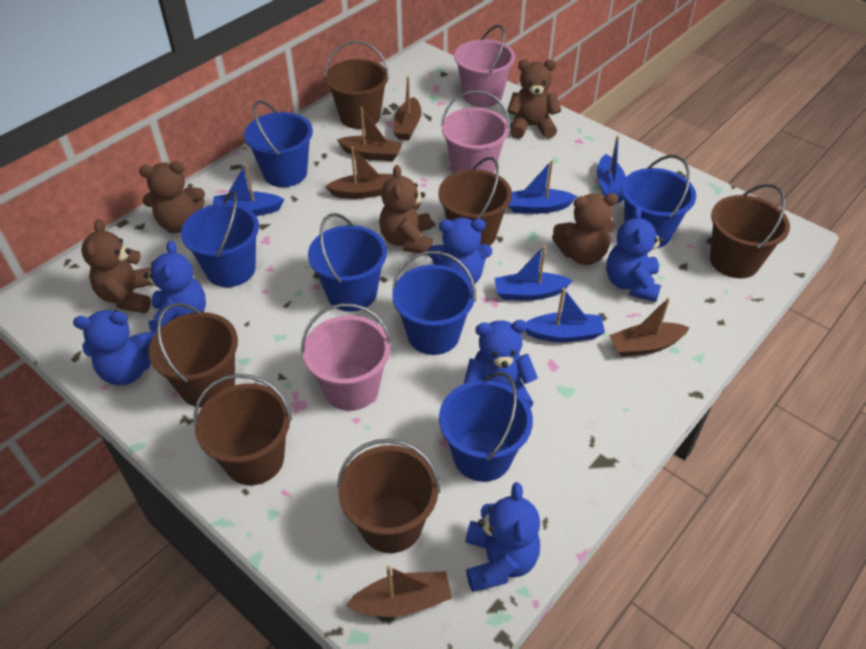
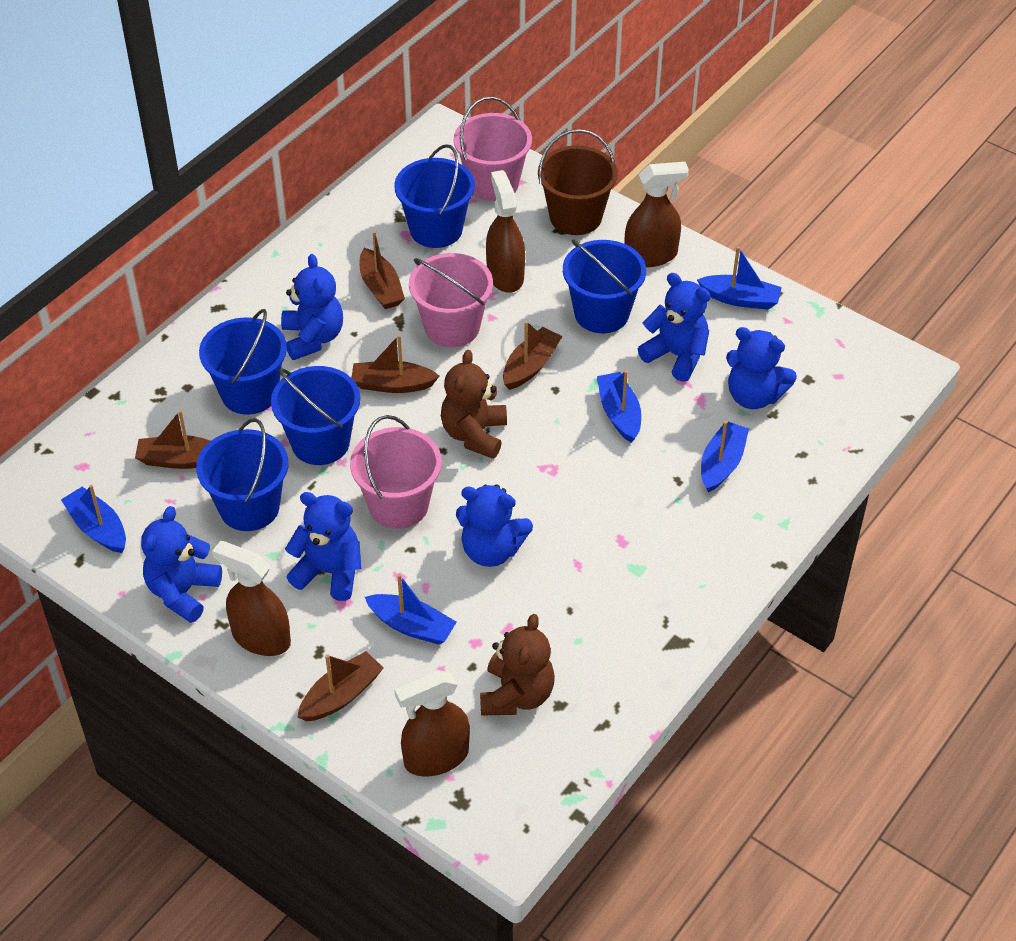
blue bucket: 6 -> 5
brown bucket: 6 -> 1
brown spray bottle: 0 -> 4
brown teddy bear: 5 -> 2

